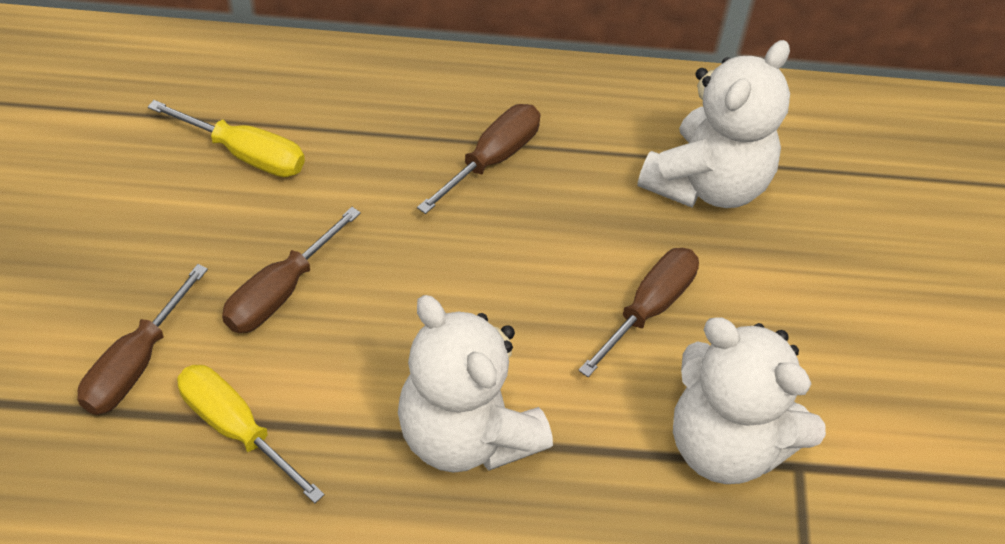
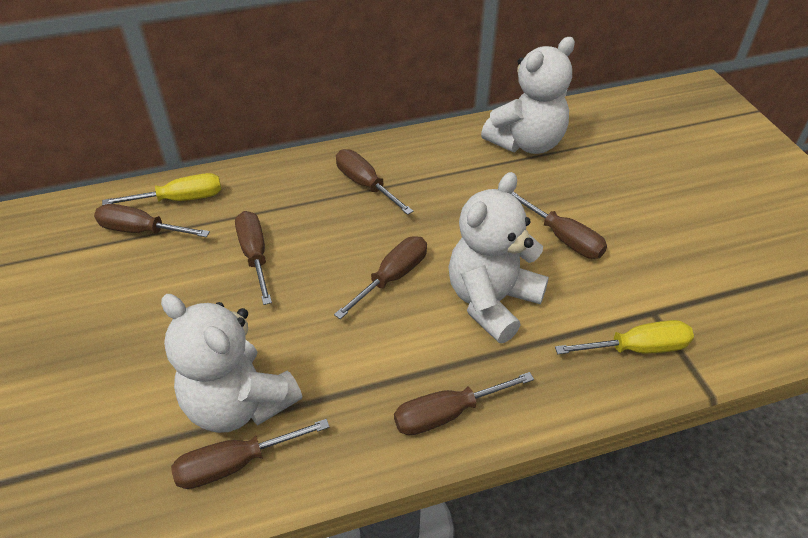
brown screwdriver: 4 -> 7

